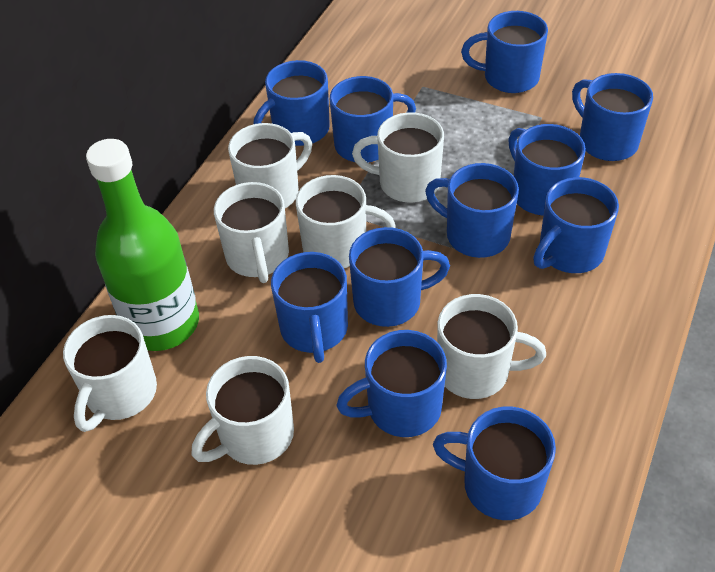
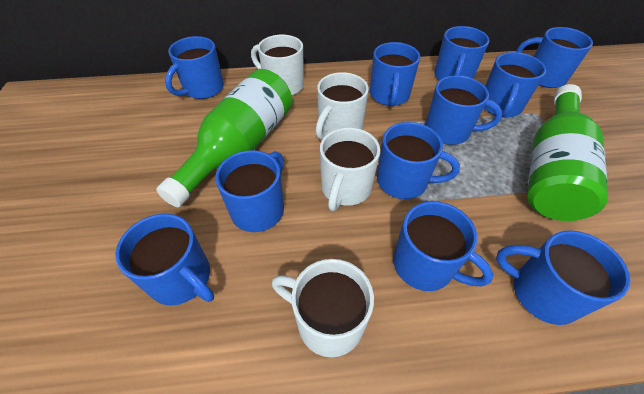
green bottle: 1 -> 2
white mug: 7 -> 4

